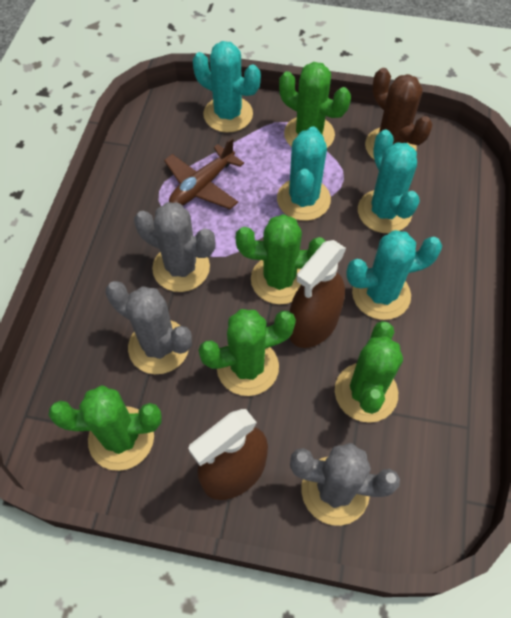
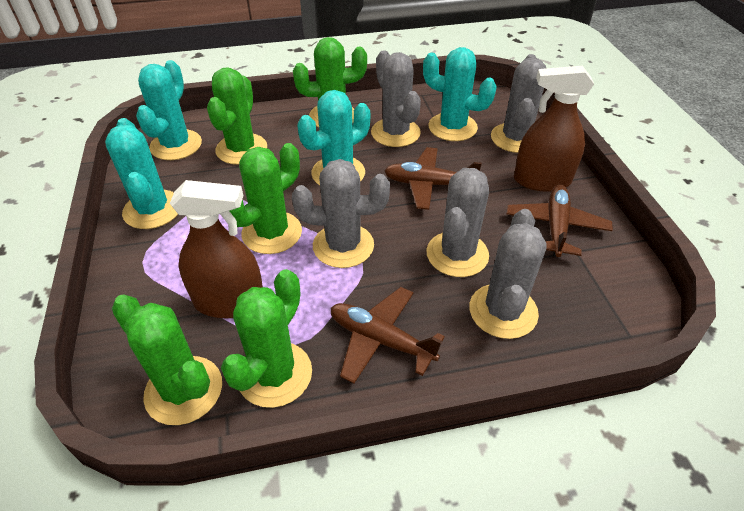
brown cactus: 1 -> 0
brown plane: 1 -> 3
grey cactus: 3 -> 5

